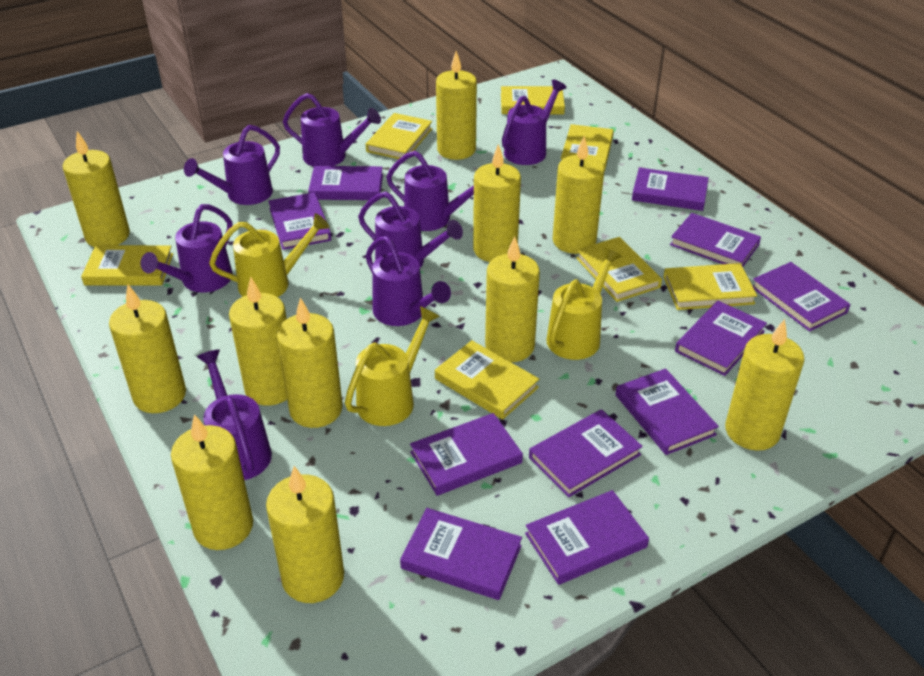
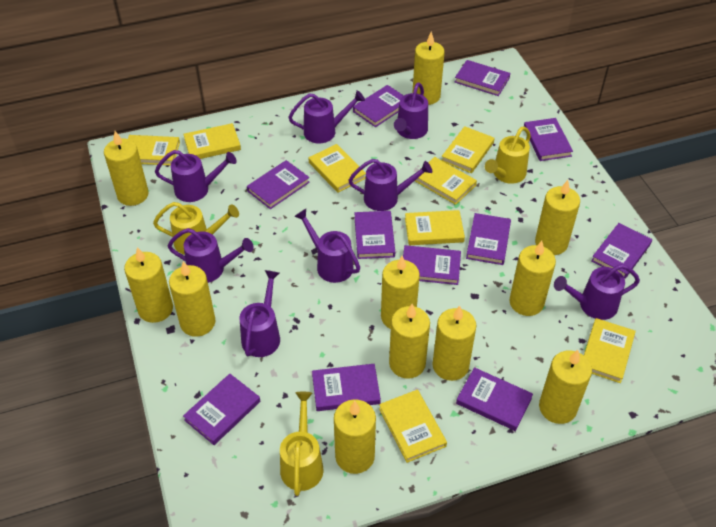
yellow book: 7 -> 8

